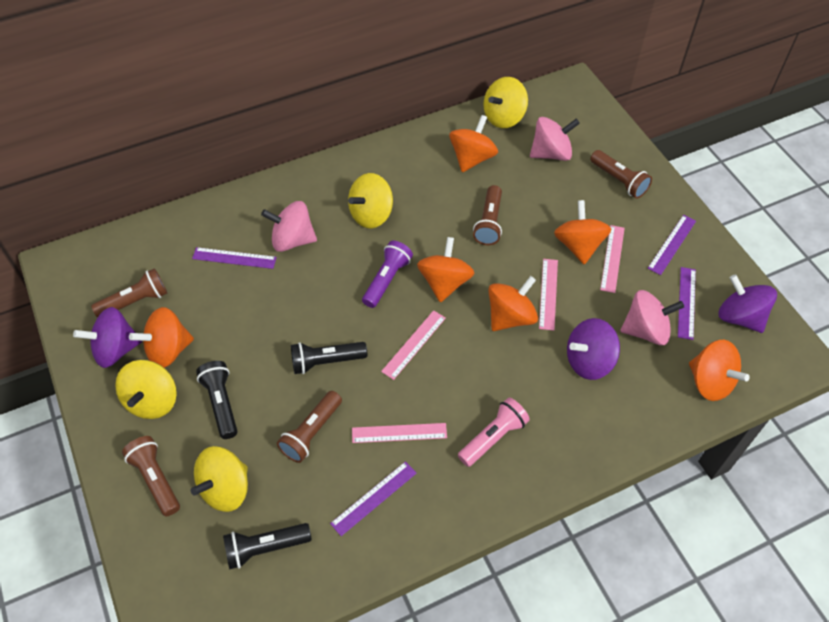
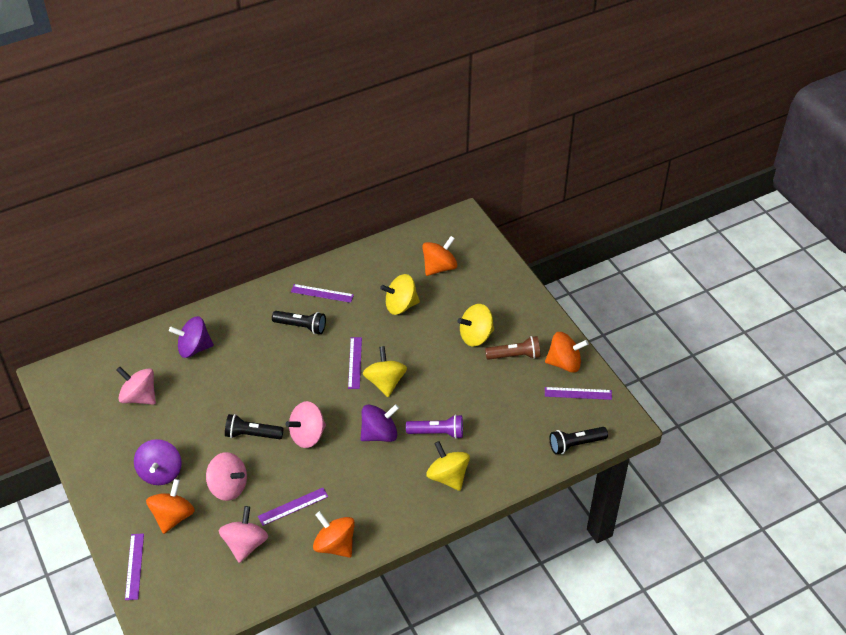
brown flashlight: 5 -> 1
orange spinning top: 6 -> 4
pink flashlight: 1 -> 0
pink ruler: 4 -> 0
pink spinning top: 3 -> 4
purple ruler: 4 -> 5

